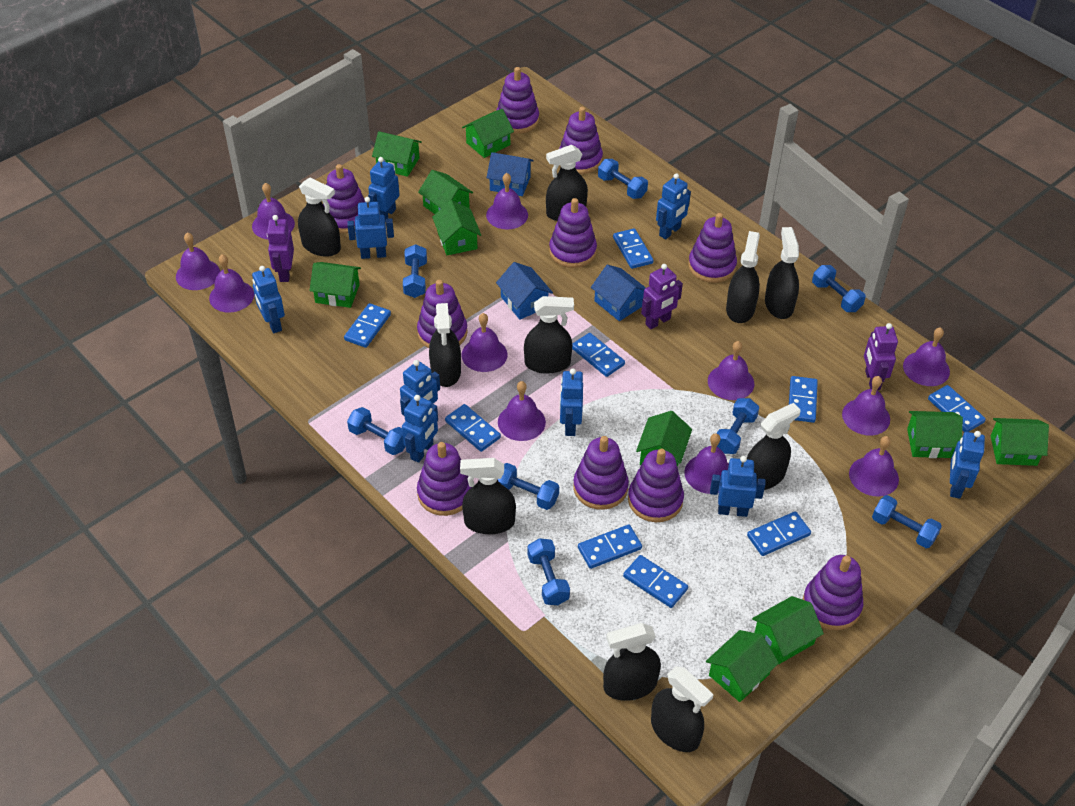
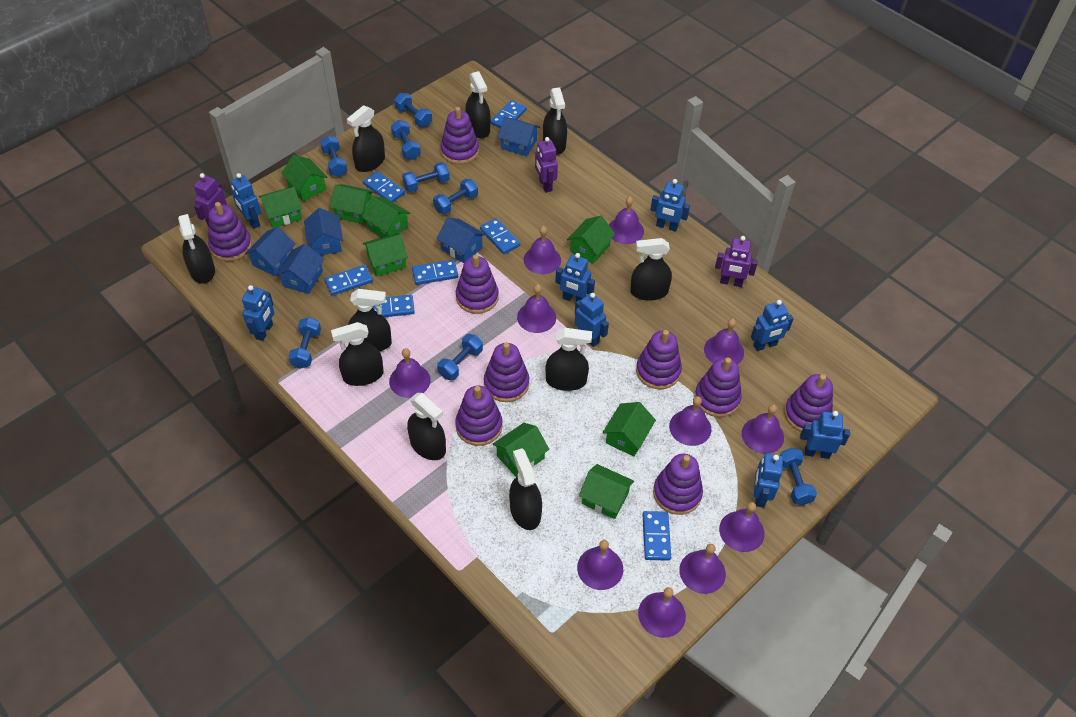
blue domino: 9 -> 7
blue house: 3 -> 5
blue robot: 9 -> 8
green house: 10 -> 9
purple stacking toy: 10 -> 9

